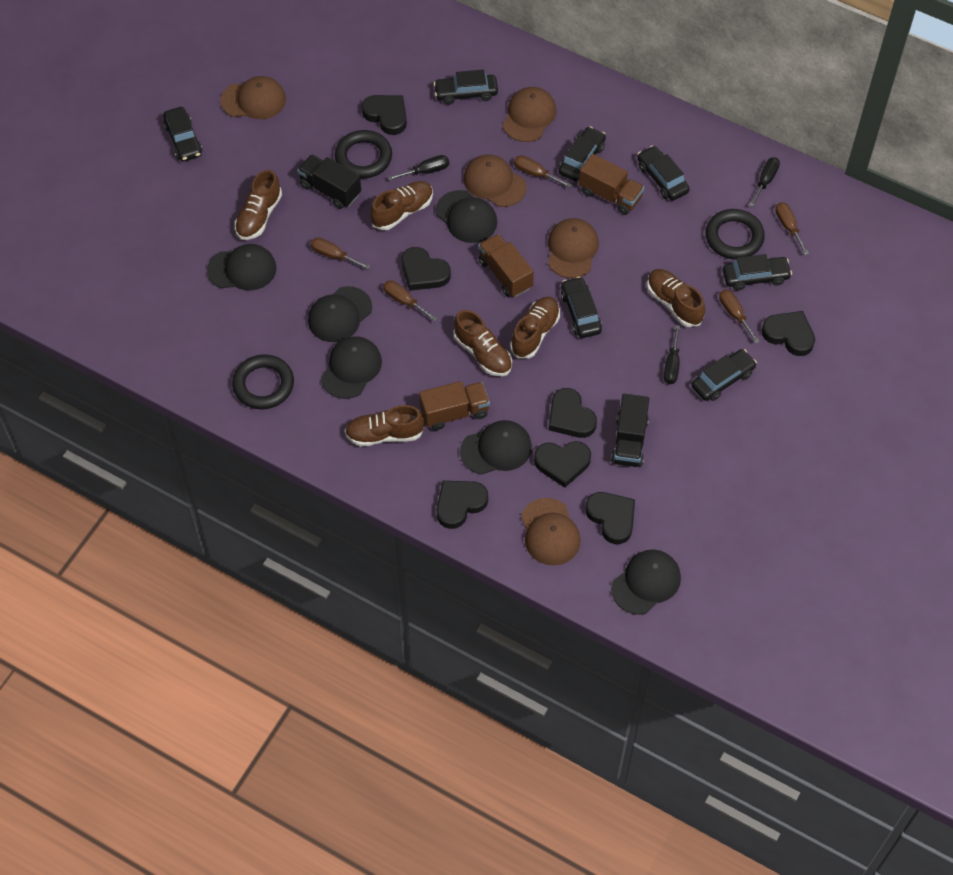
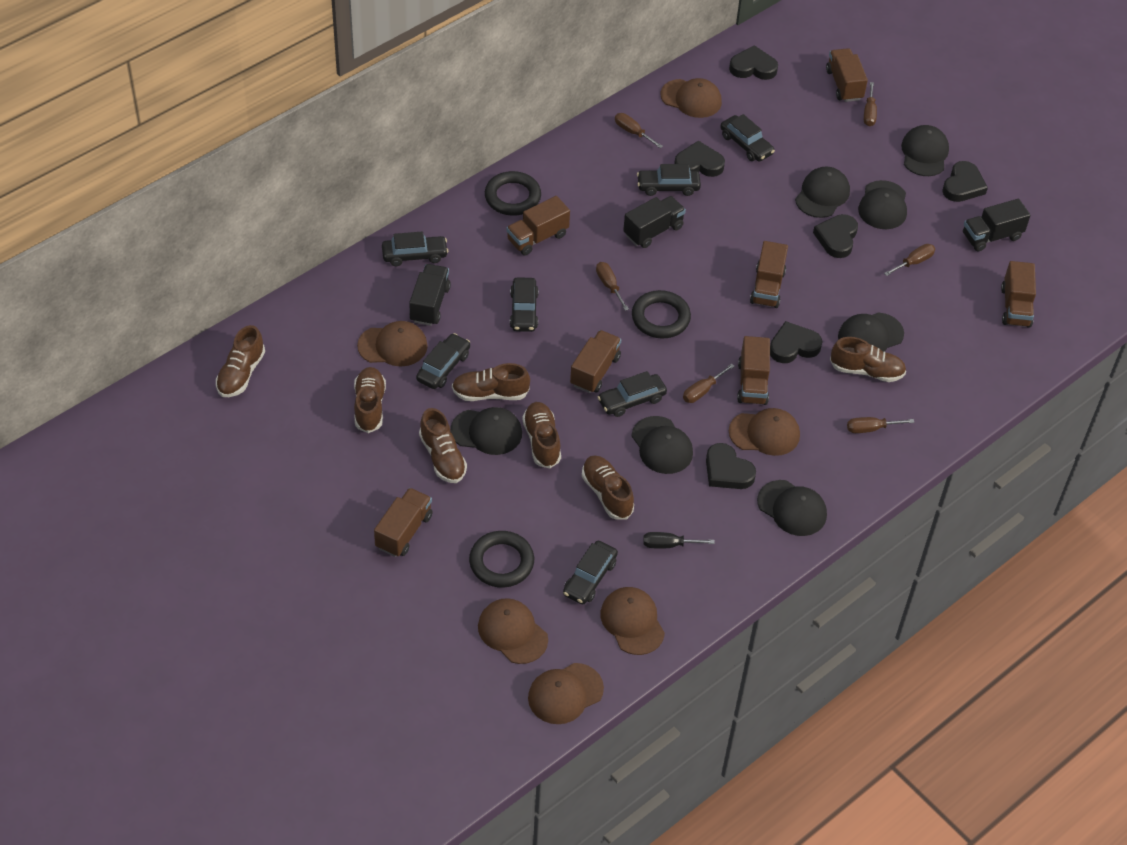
black cap: 6 -> 7
black heart: 7 -> 6
black screwdriver: 3 -> 1
black truck: 2 -> 3
brown cap: 5 -> 6
brown screwdriver: 5 -> 6
brown shoe: 6 -> 7
brown truck: 3 -> 7

